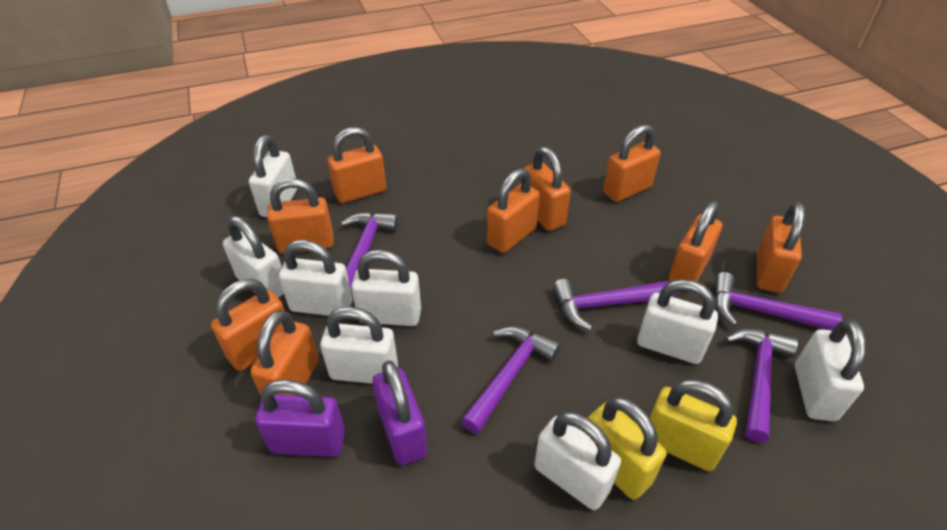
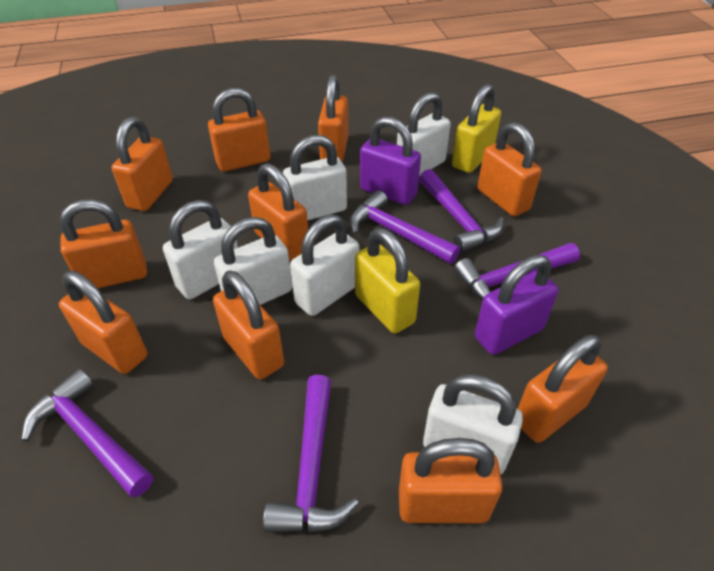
orange padlock: 9 -> 10
white padlock: 8 -> 6

